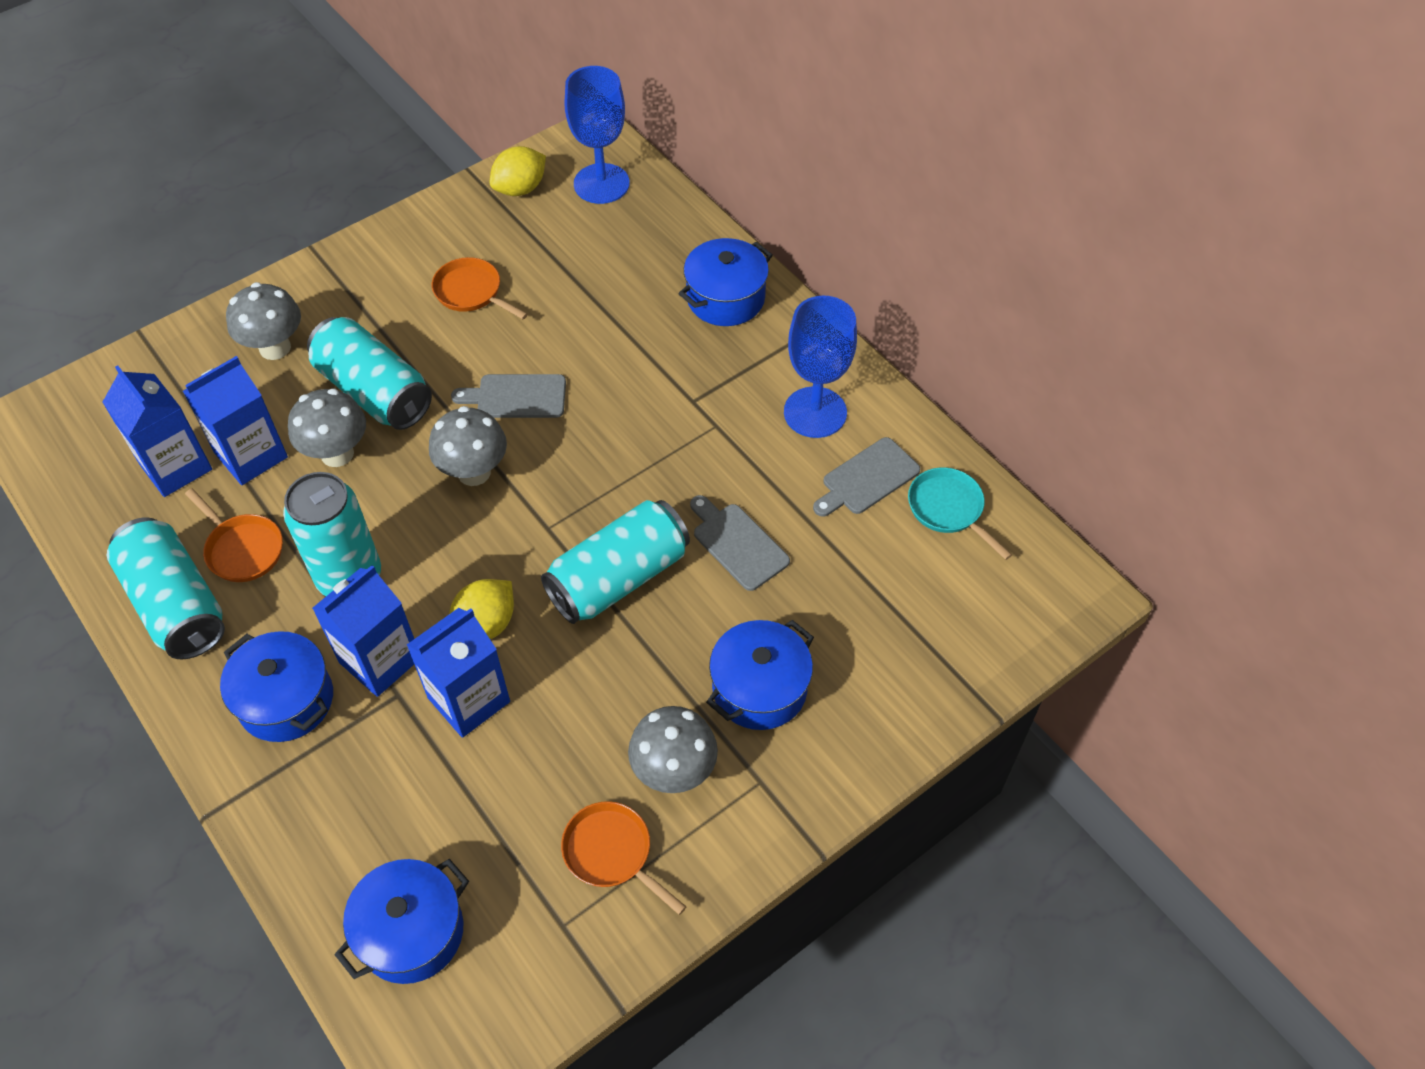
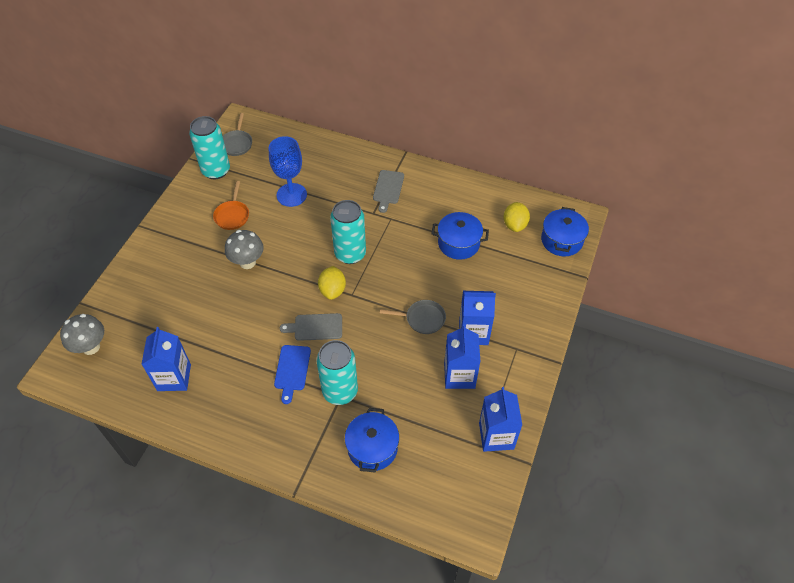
blue cutting board: 0 -> 1
blue goblet: 2 -> 1
blue pot: 4 -> 3
grey cutting board: 3 -> 2
grey mushroom: 4 -> 2
grey pan: 0 -> 2
orange pan: 3 -> 1
turquoise can: 4 -> 3
turquoise pan: 1 -> 0

